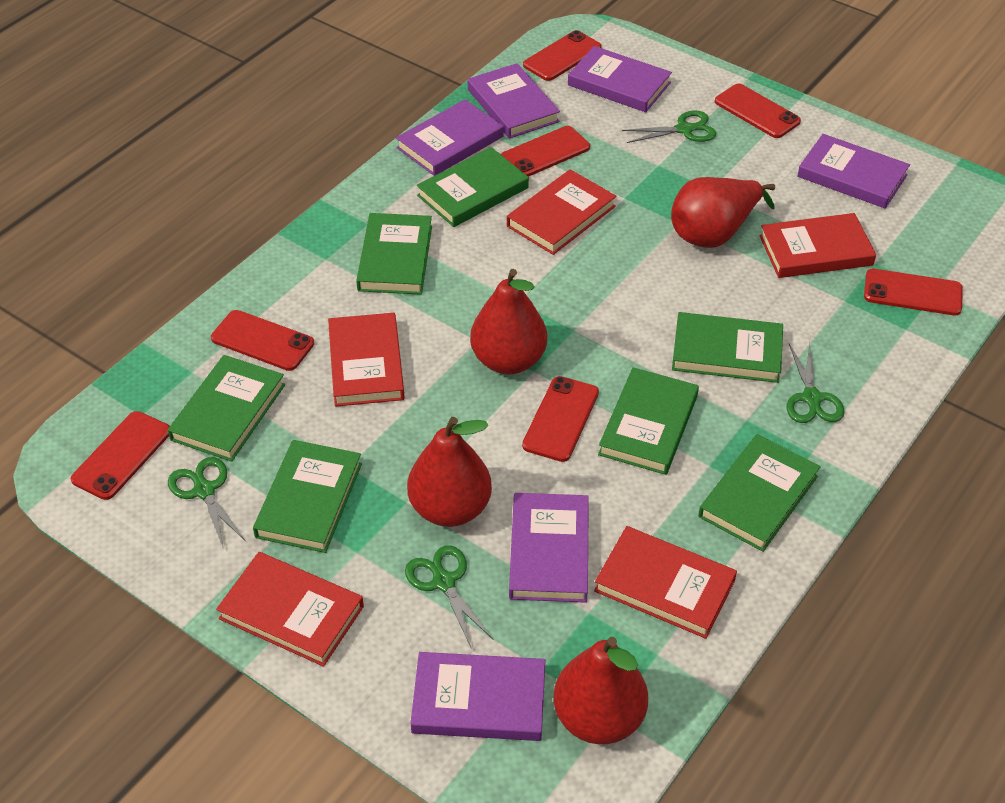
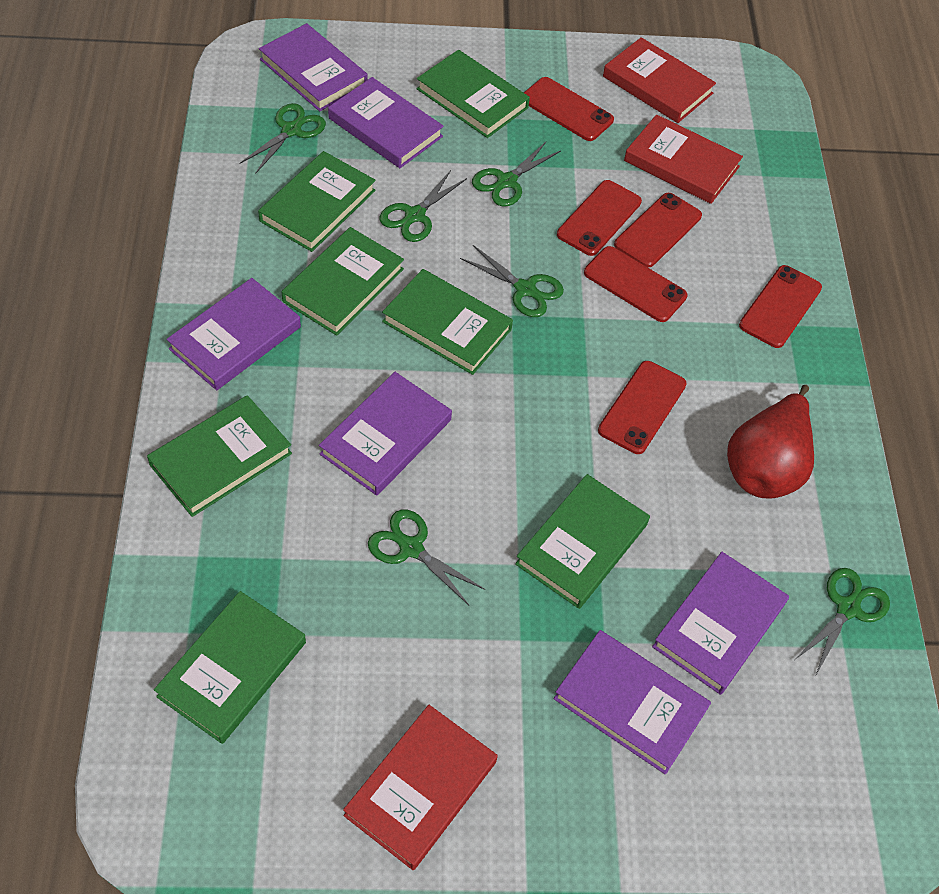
green scissors: 4 -> 6
red book: 5 -> 3
red pear: 4 -> 1
red phone: 7 -> 6

